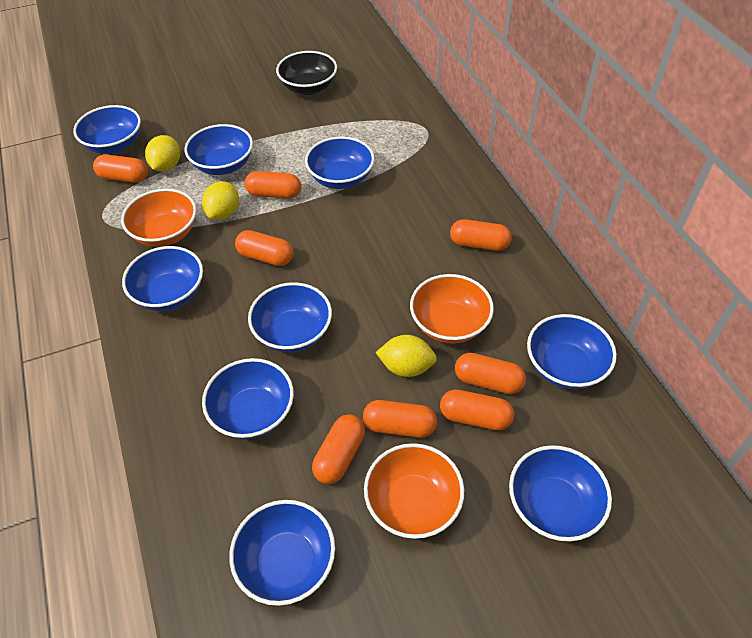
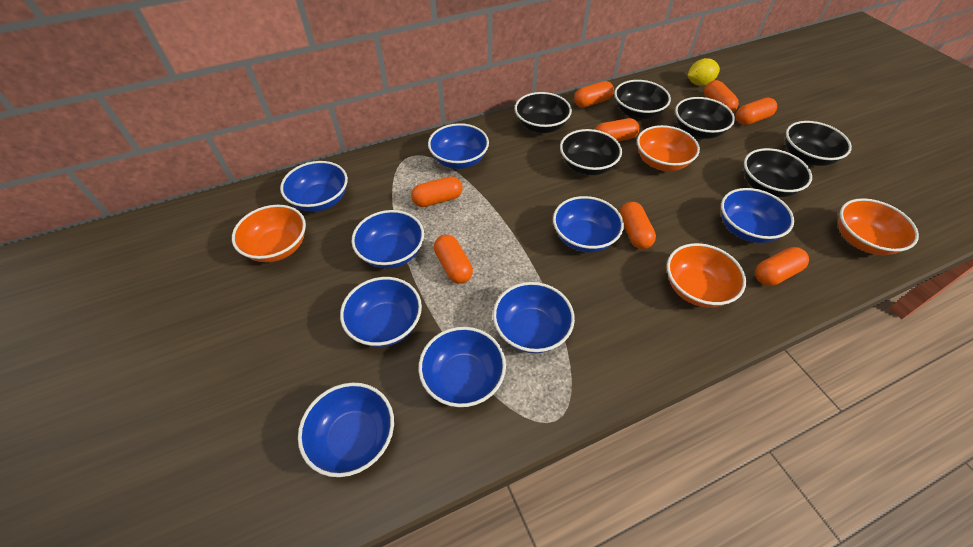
black bowl: 1 -> 6
orange bowl: 3 -> 4
yellow lemon: 3 -> 1

